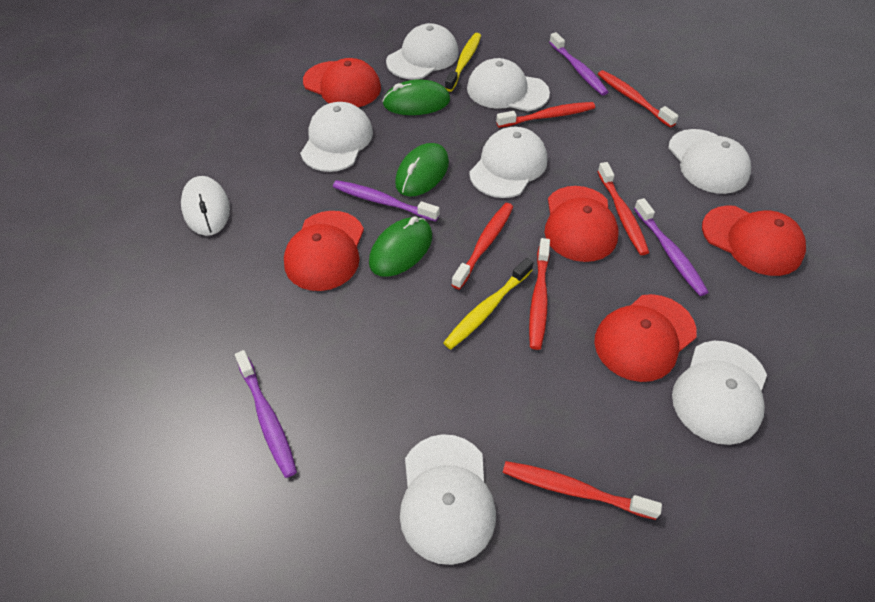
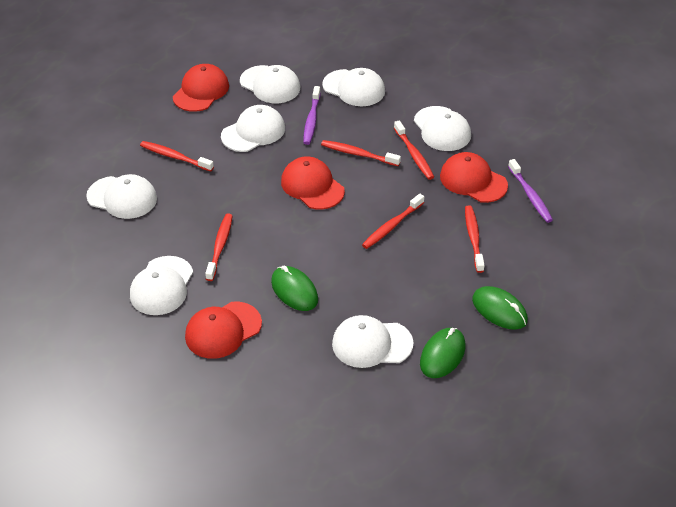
purple toothbrush: 4 -> 2
red cap: 5 -> 4
white mouse: 1 -> 0
yellow toothbrush: 2 -> 0

